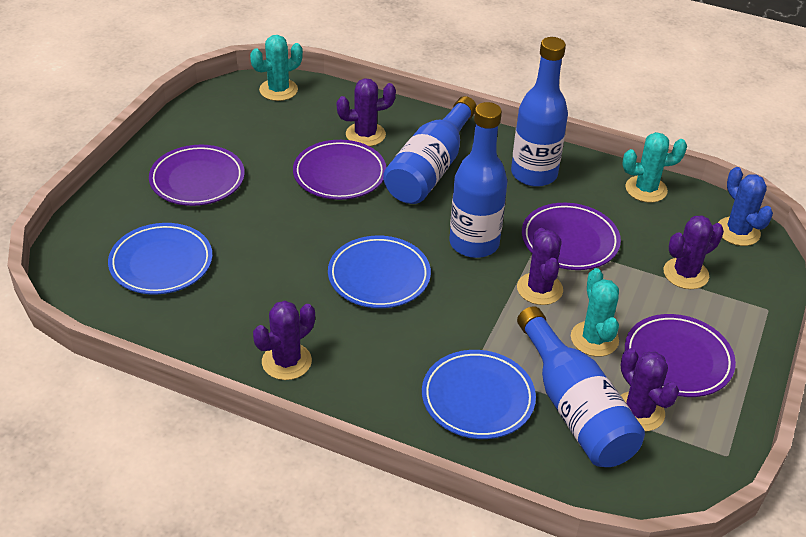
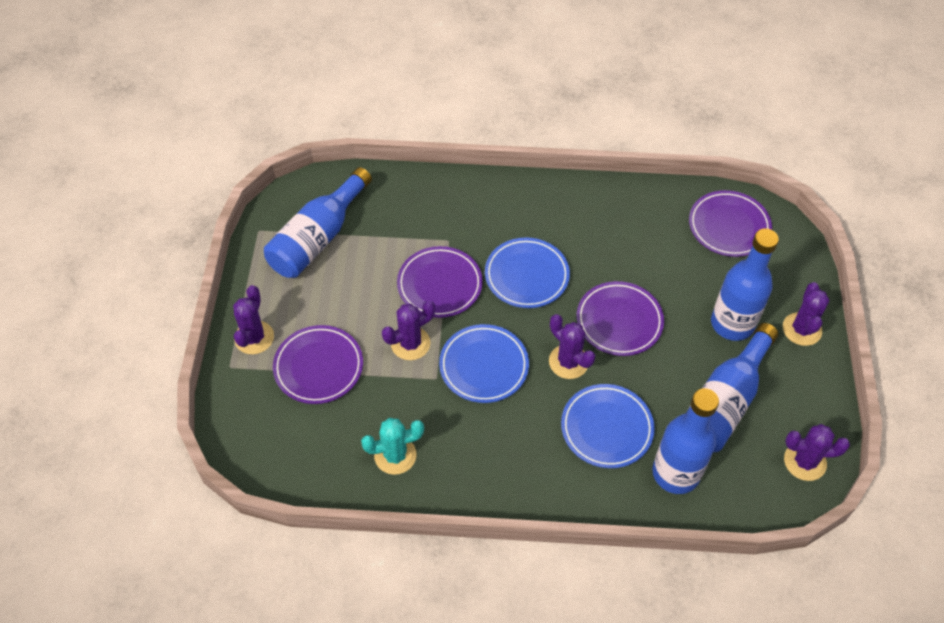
blue cactus: 1 -> 0
turquoise cactus: 3 -> 1

